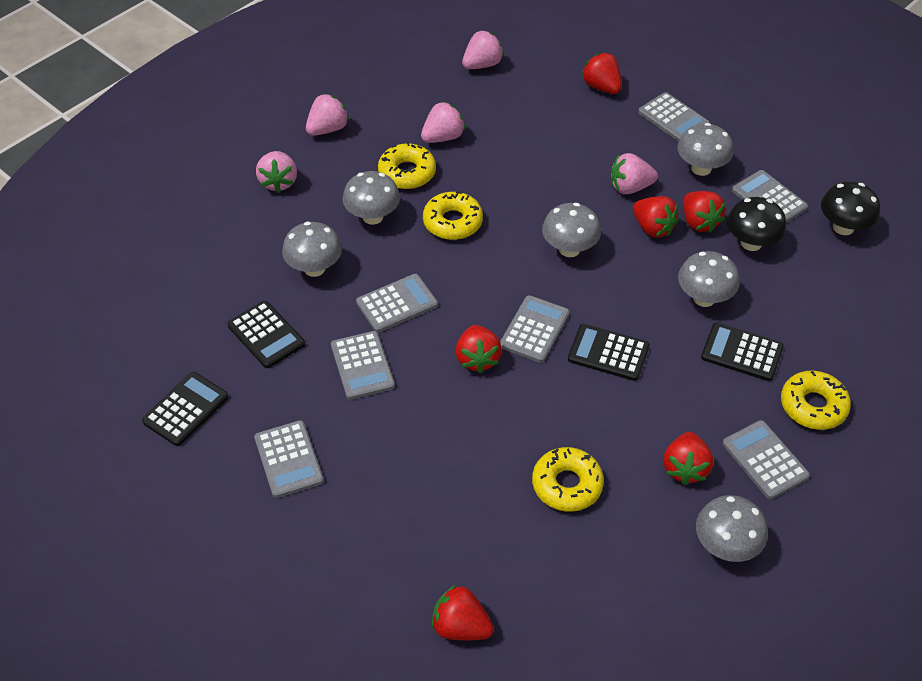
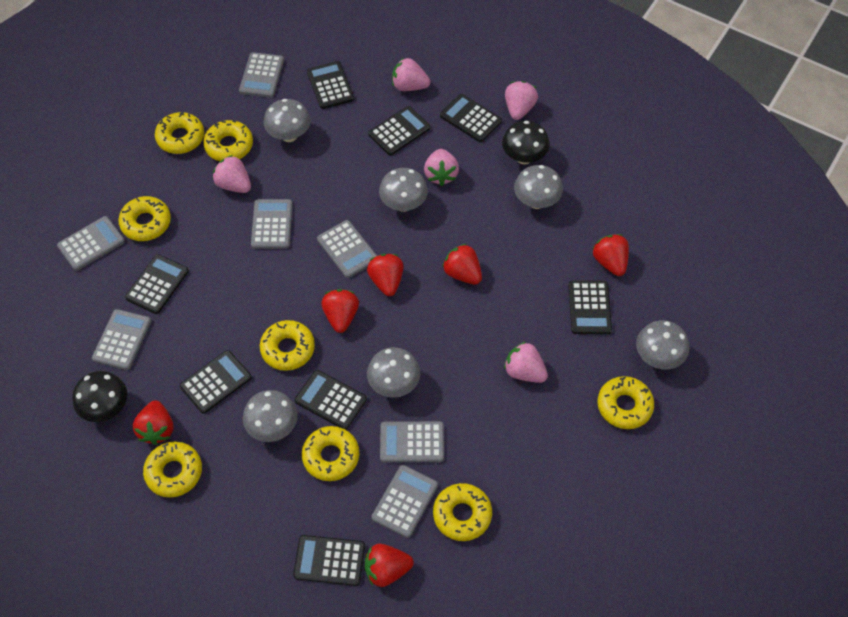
black calculator: 4 -> 8
yellow donut: 4 -> 8

